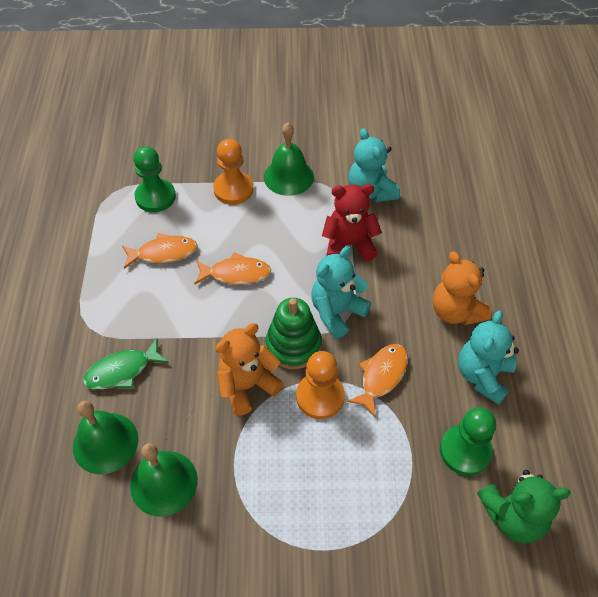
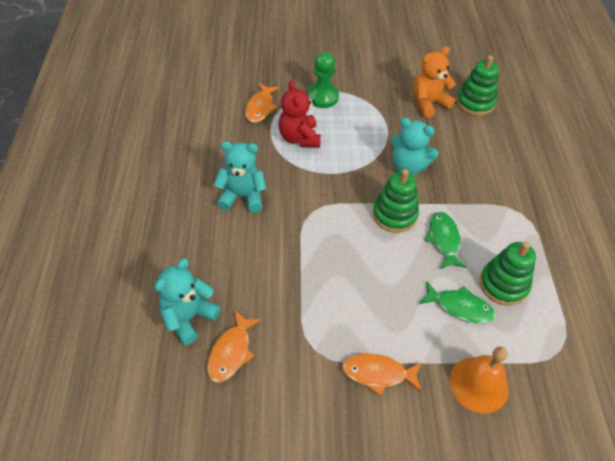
green bell: 3 -> 0
green fish: 1 -> 2
green pawn: 2 -> 1
green stacking toy: 1 -> 3
green teddy bear: 1 -> 0
orange bell: 0 -> 1
orange pawn: 2 -> 0
orange teddy bear: 2 -> 1

